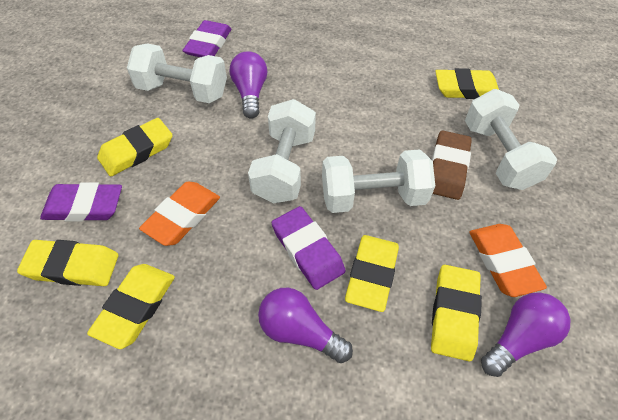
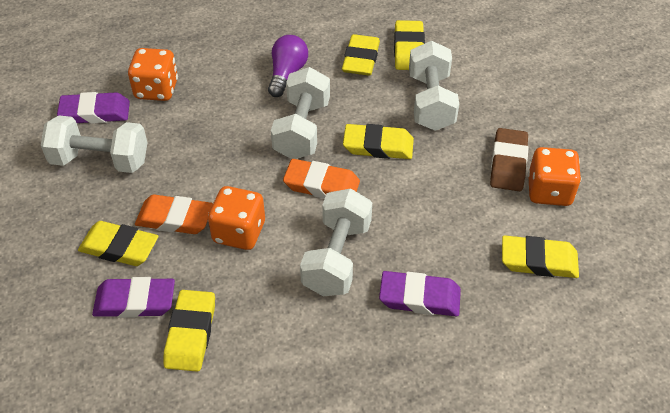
orange dice: 0 -> 3
purple light bulb: 3 -> 1

